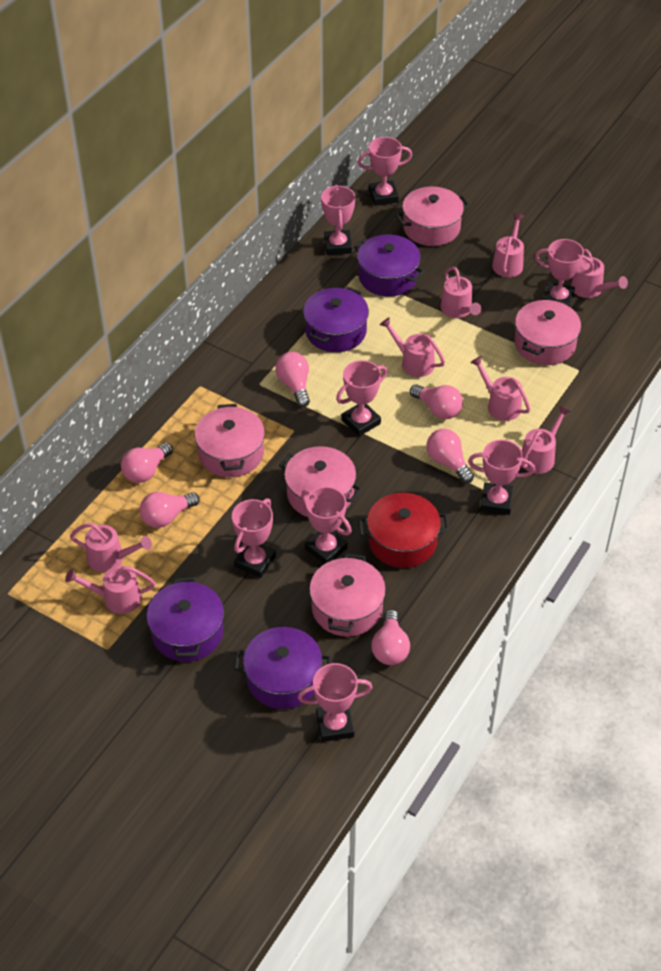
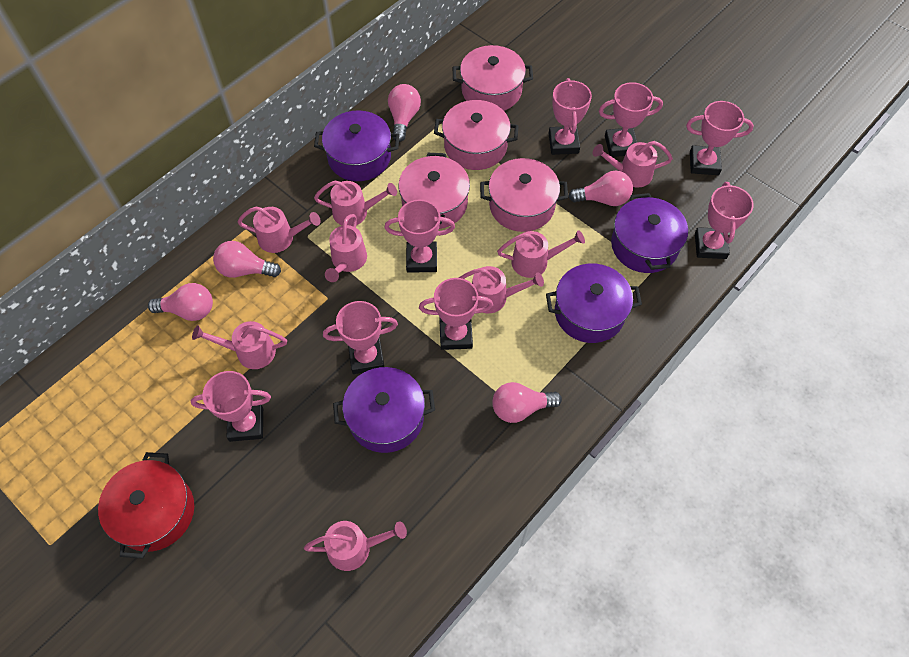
pink light bulb: 6 -> 5
pink pot: 5 -> 4

